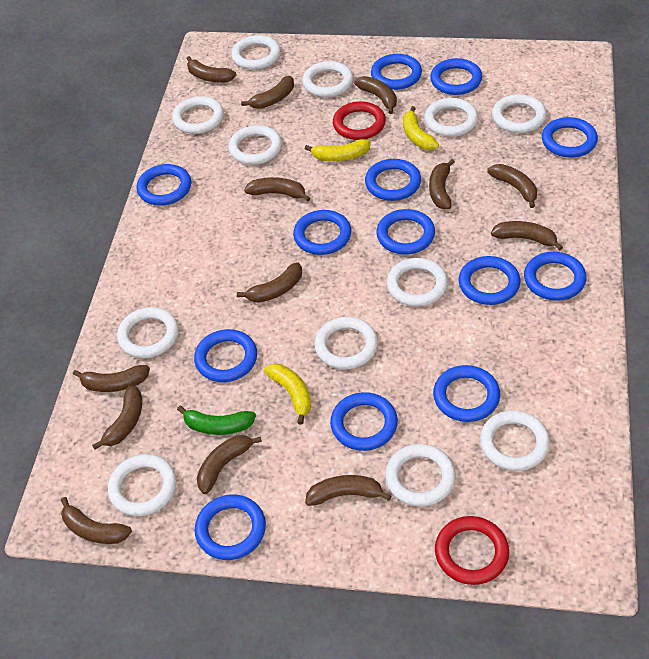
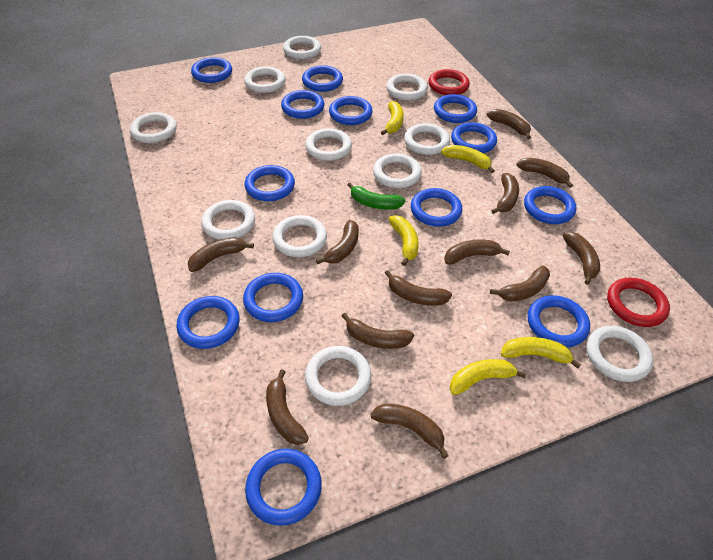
brown banana: 13 -> 12
white ring: 12 -> 11
yellow banana: 3 -> 5

